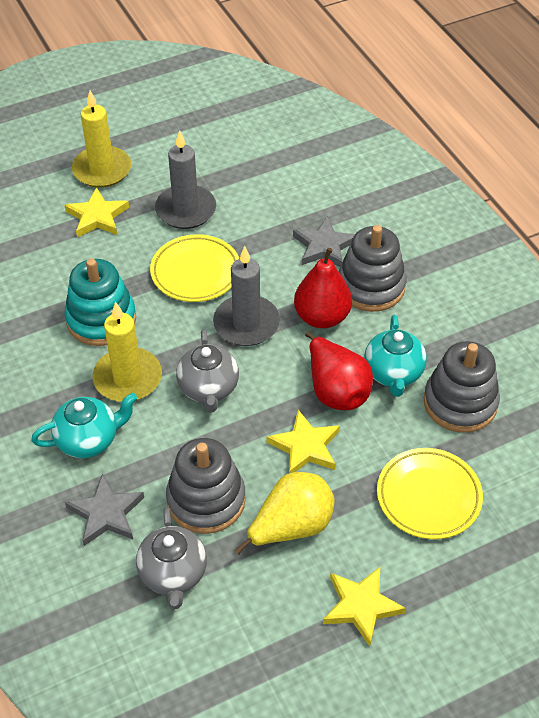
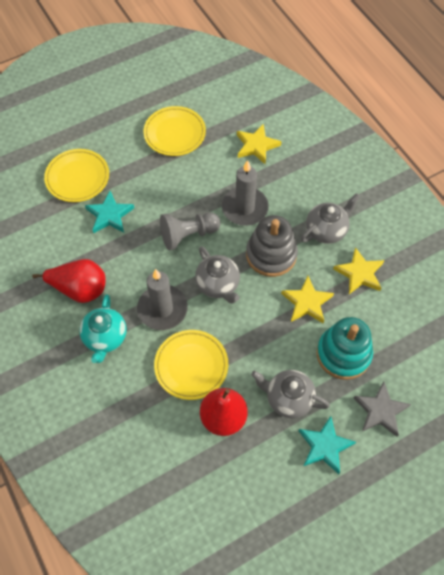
grey pawn: 0 -> 1
grey stacking toy: 3 -> 1
grey star: 2 -> 1
grey teapot: 2 -> 3
turquoise star: 0 -> 2
turquoise teapot: 2 -> 1
yellow candle: 2 -> 0
yellow pear: 1 -> 0
yellow plate: 2 -> 3

